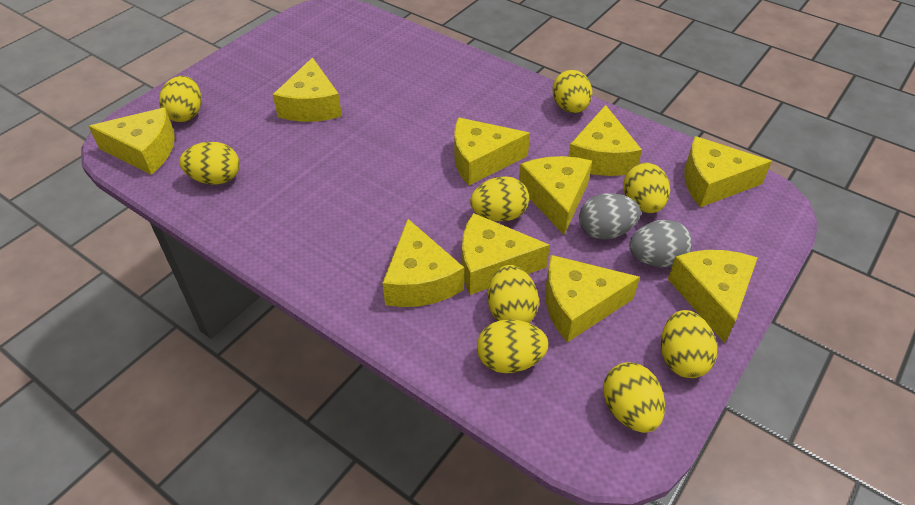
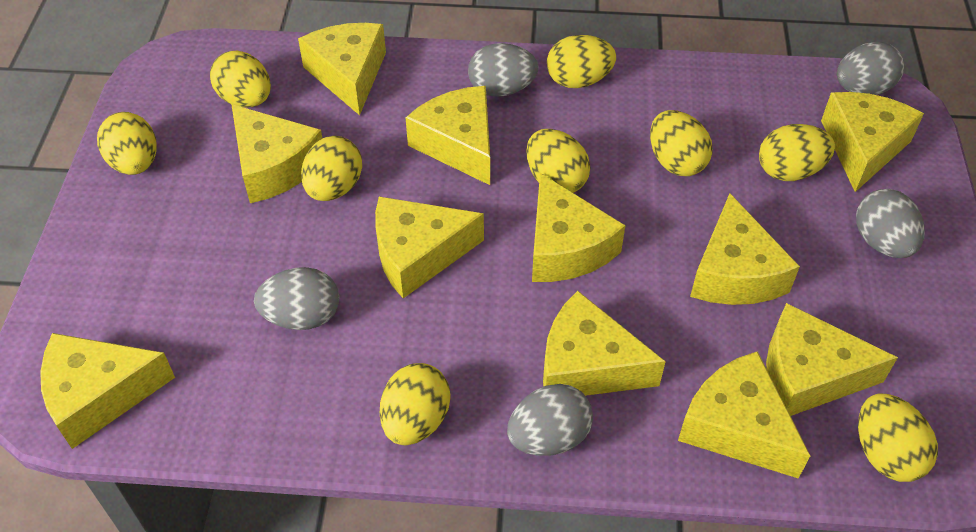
grey egg: 2 -> 5
yellow cheese: 10 -> 11

